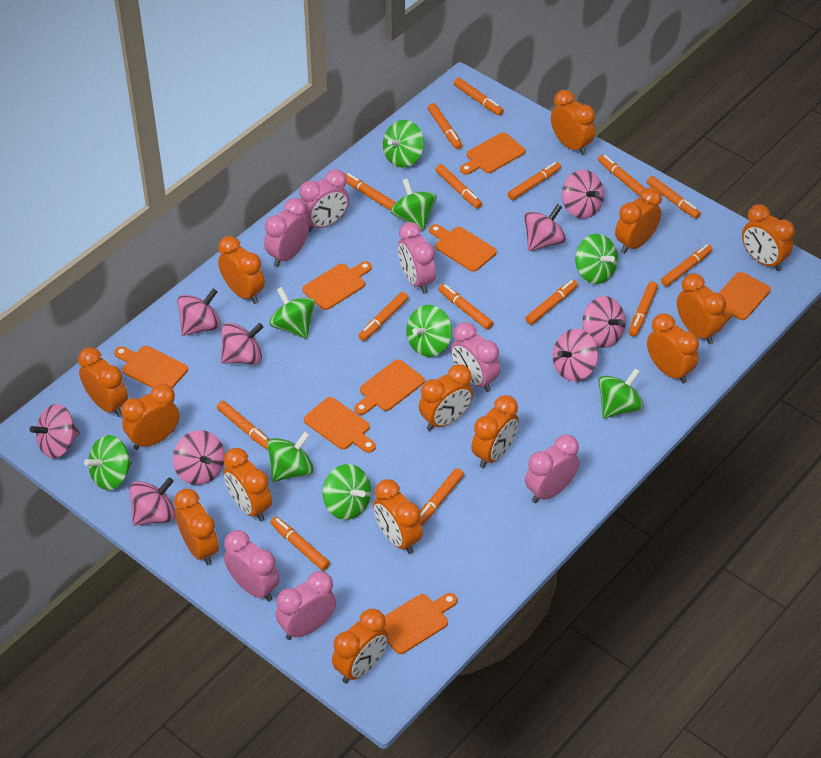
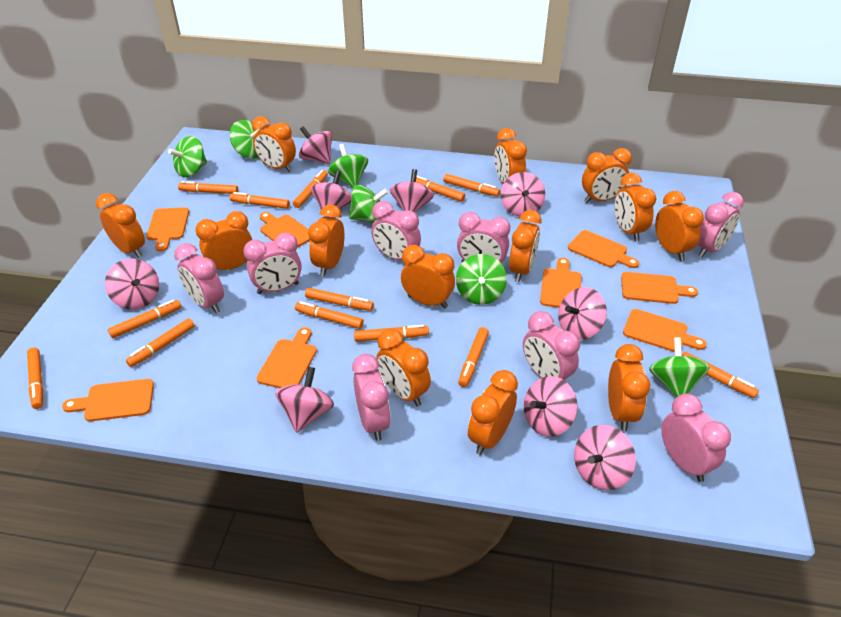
green spinning top: 9 -> 6
orange clock: 14 -> 13
orange marker: 15 -> 13
pink clock: 7 -> 8

